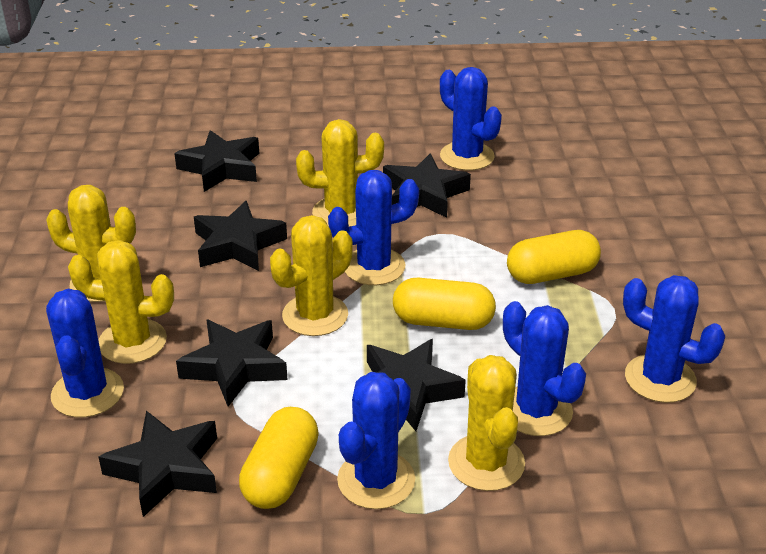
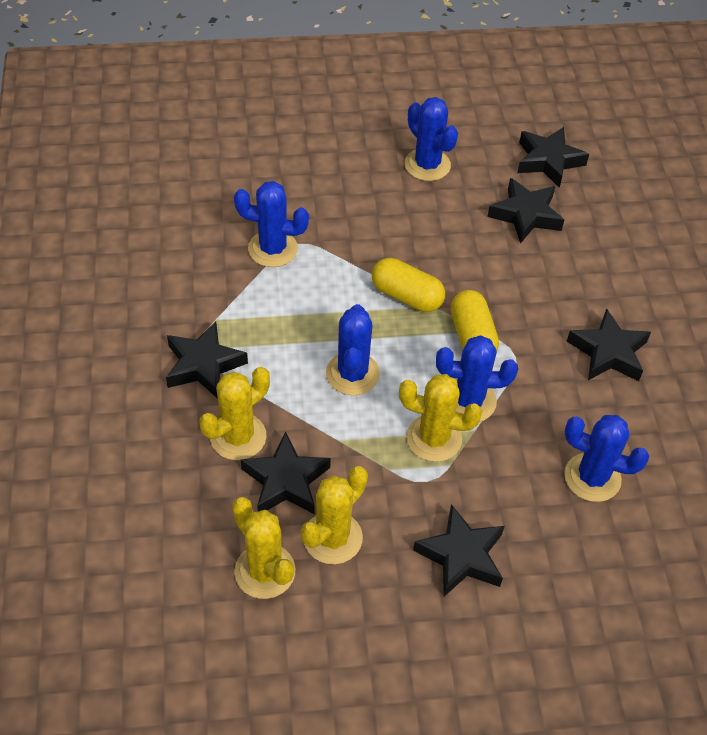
blue cactus: 6 -> 5
yellow cactus: 5 -> 4
yellow capsule: 3 -> 2

